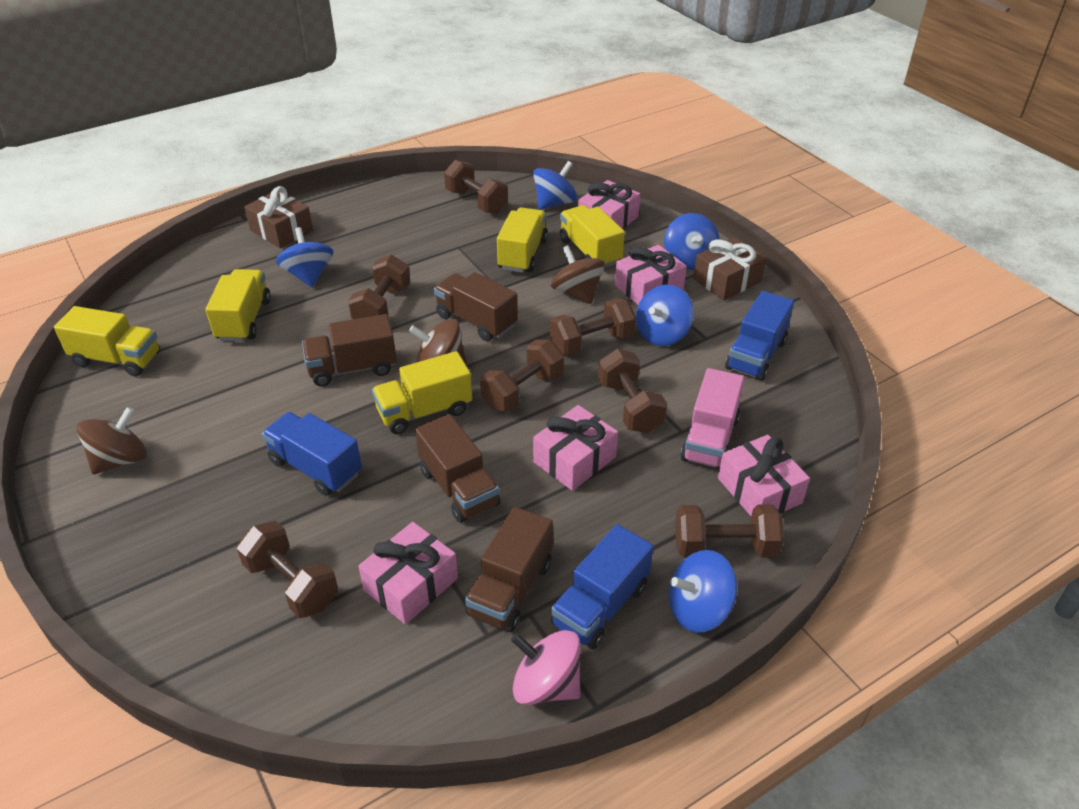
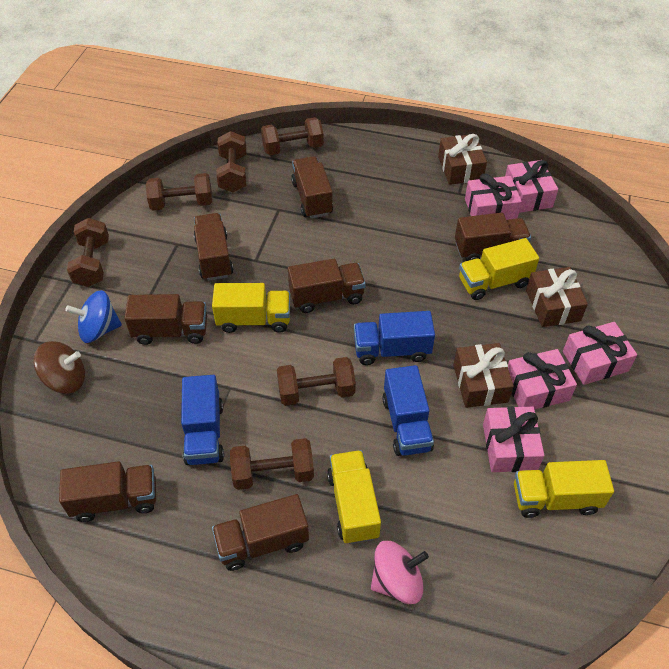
blue spinning top: 5 -> 1
brown dumbbell: 7 -> 6
brown gift: 2 -> 3
brown spinning top: 3 -> 1
brown truck: 4 -> 7
pink truck: 1 -> 0
yellow truck: 5 -> 4

